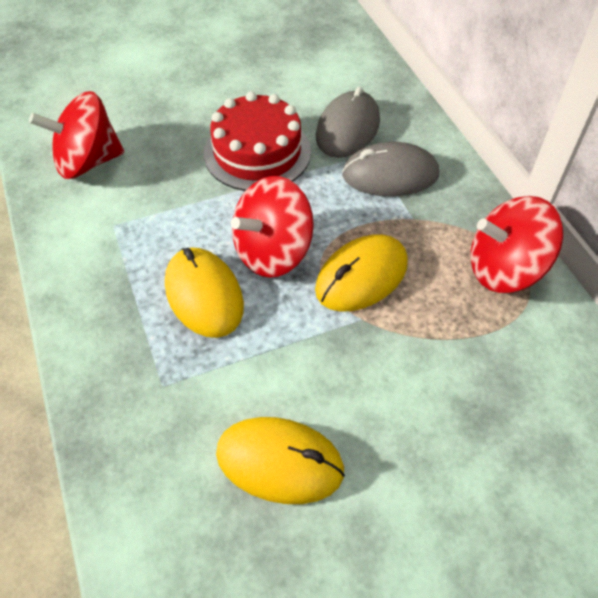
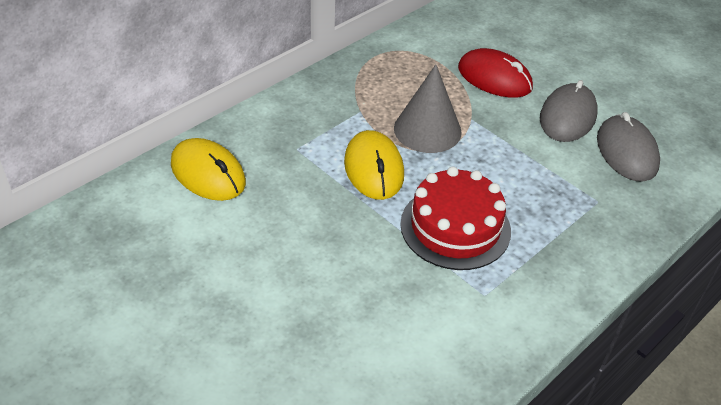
grey cone: 0 -> 1
red mouse: 0 -> 1
red spinning top: 3 -> 0
yellow mouse: 3 -> 2

